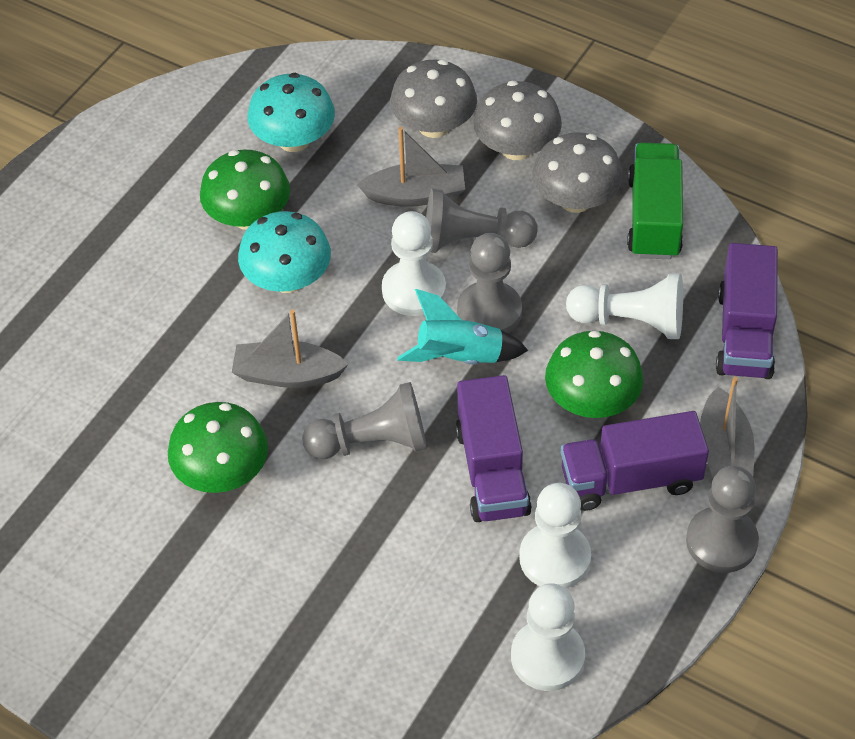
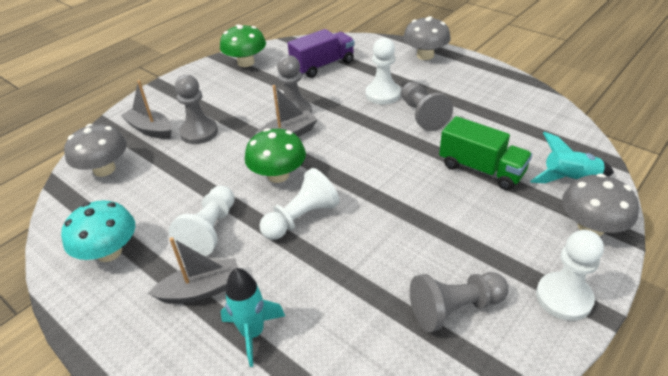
green mushroom: 3 -> 2
purple truck: 3 -> 1
turquoise mushroom: 2 -> 1
turquoise rocket: 1 -> 2

